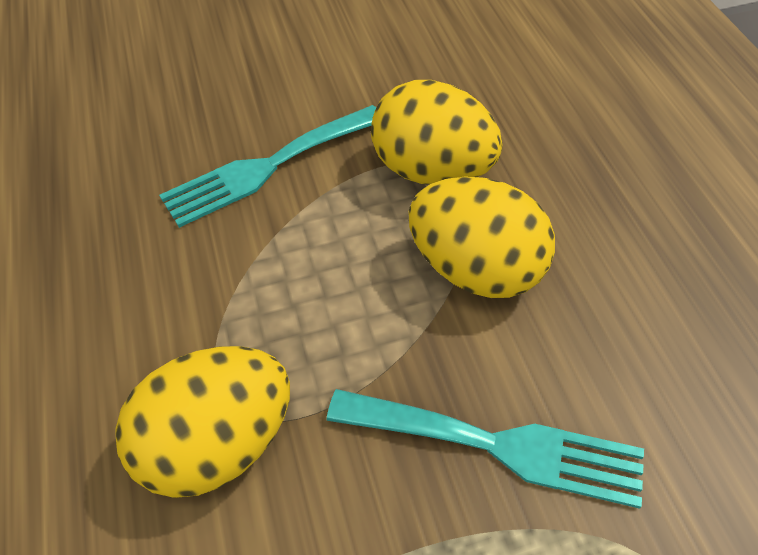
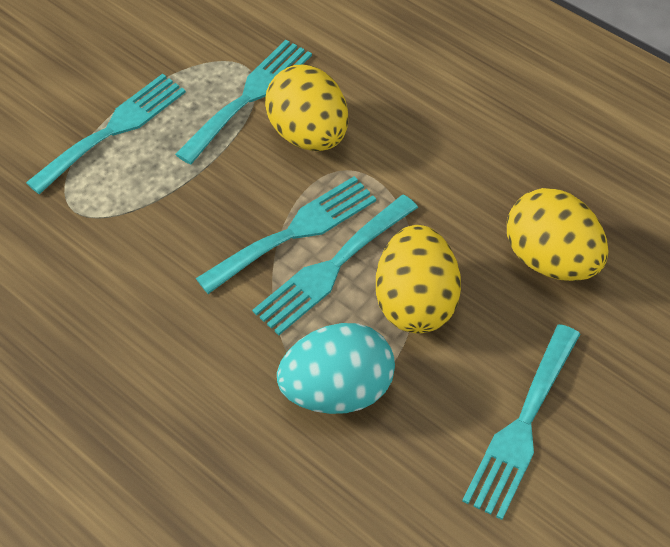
turquoise egg: 0 -> 1
turquoise fork: 2 -> 5

